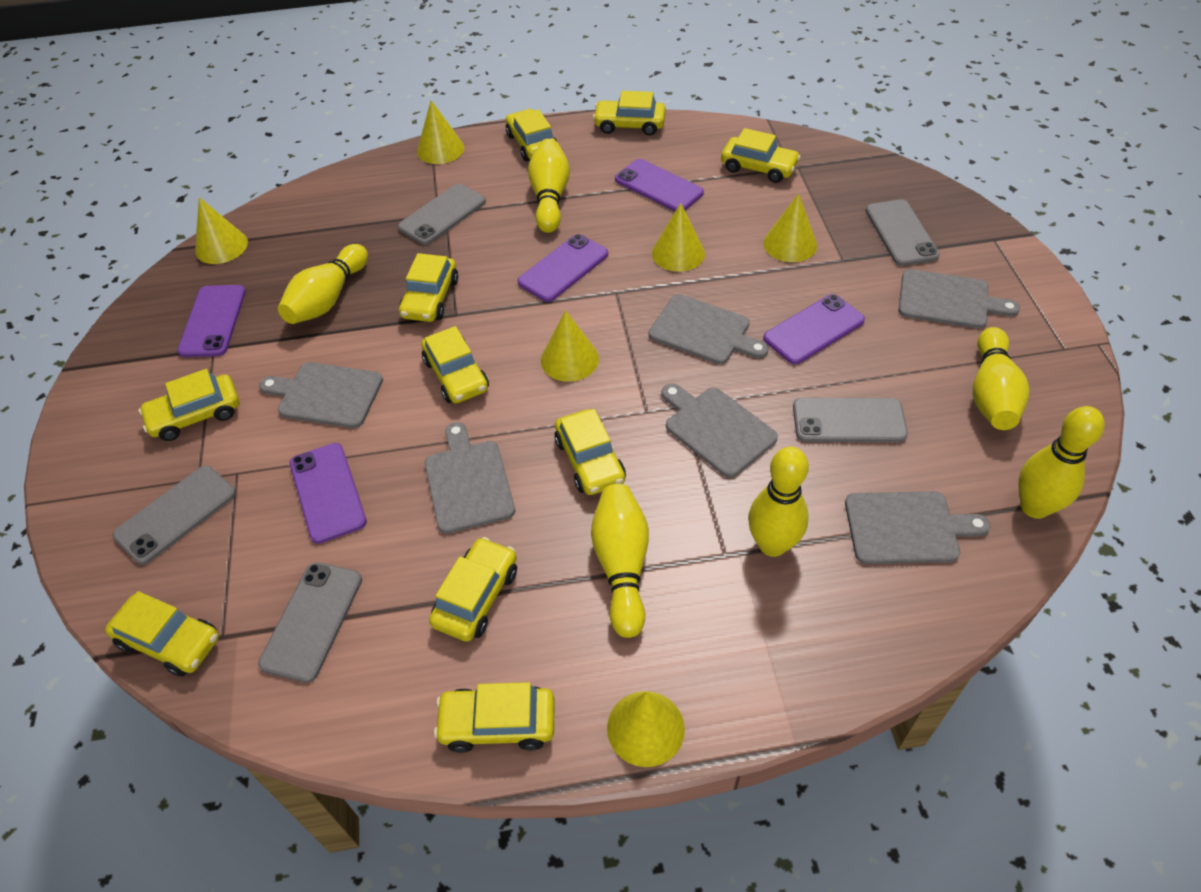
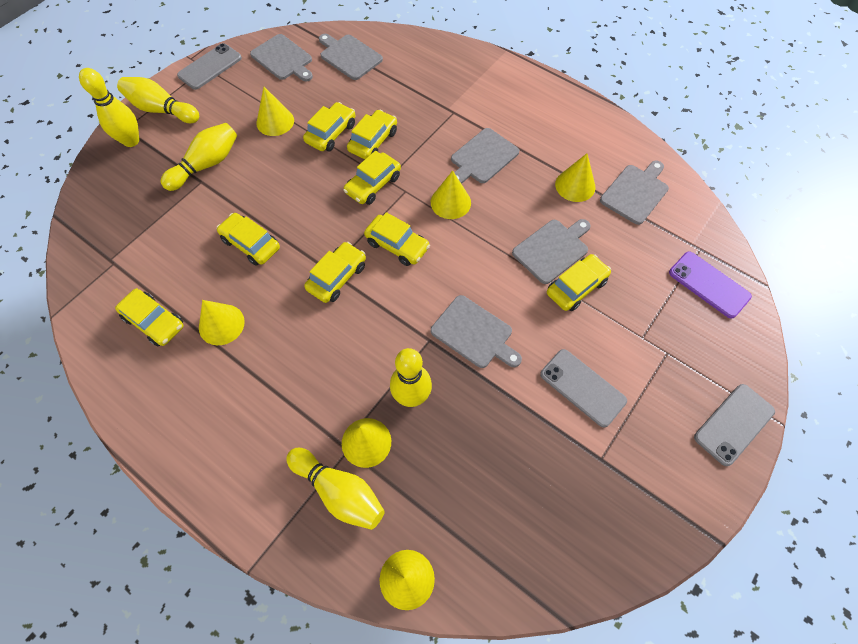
grey phone: 5 -> 3
purple phone: 5 -> 1
yellow bowling pin: 6 -> 5
yellow car: 10 -> 8

